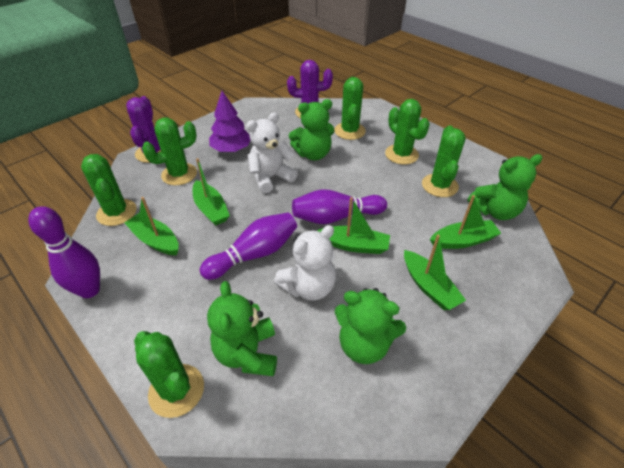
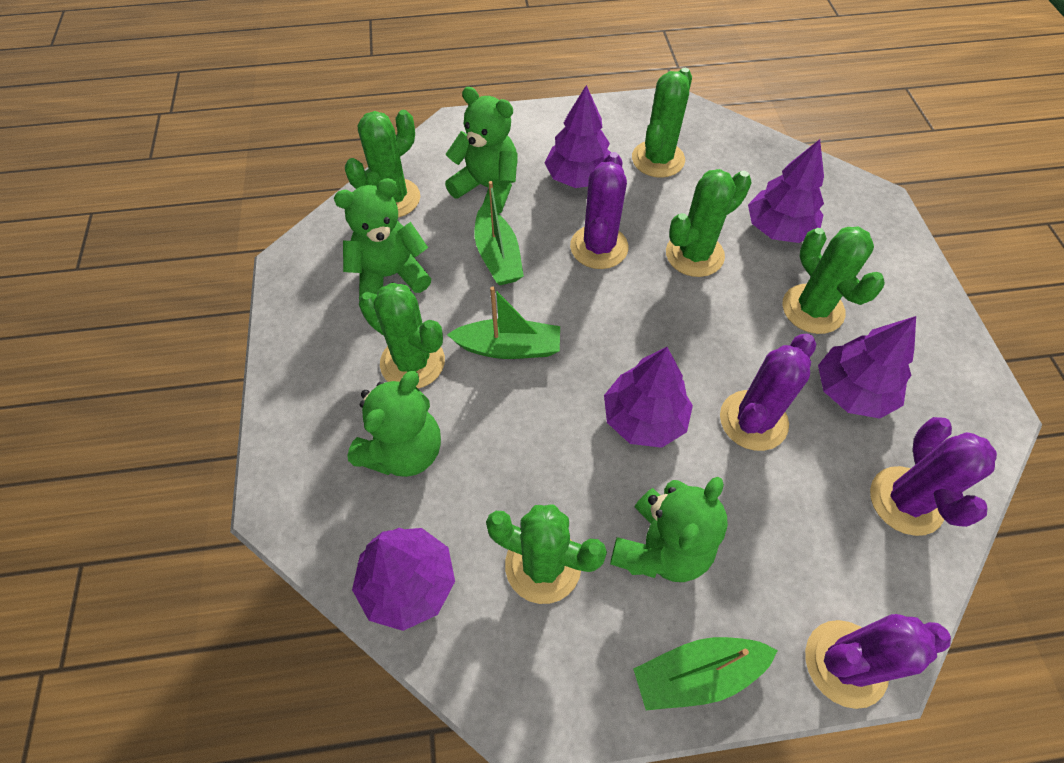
green boat: 5 -> 3
purple bowling pin: 3 -> 0
purple cactus: 2 -> 4
purple tree: 1 -> 5
white teddy bear: 2 -> 0

